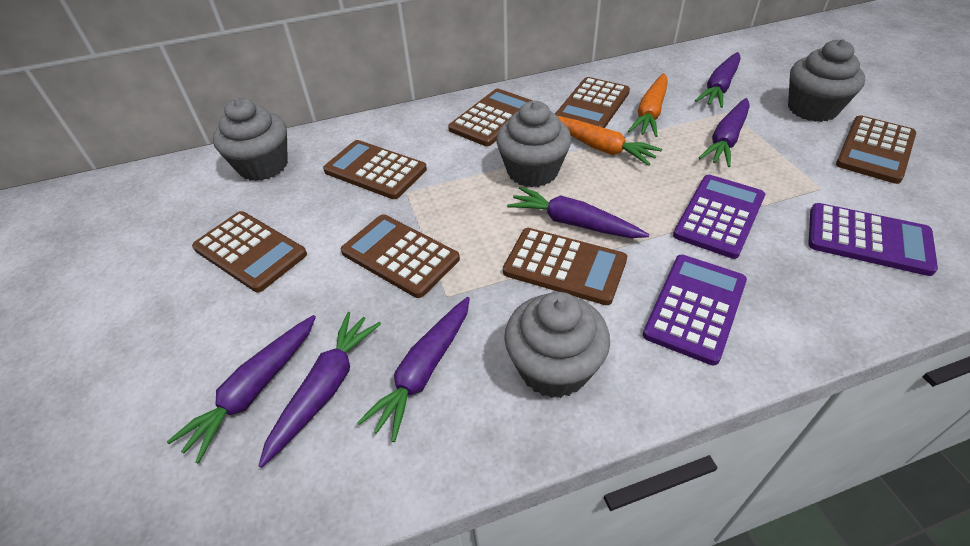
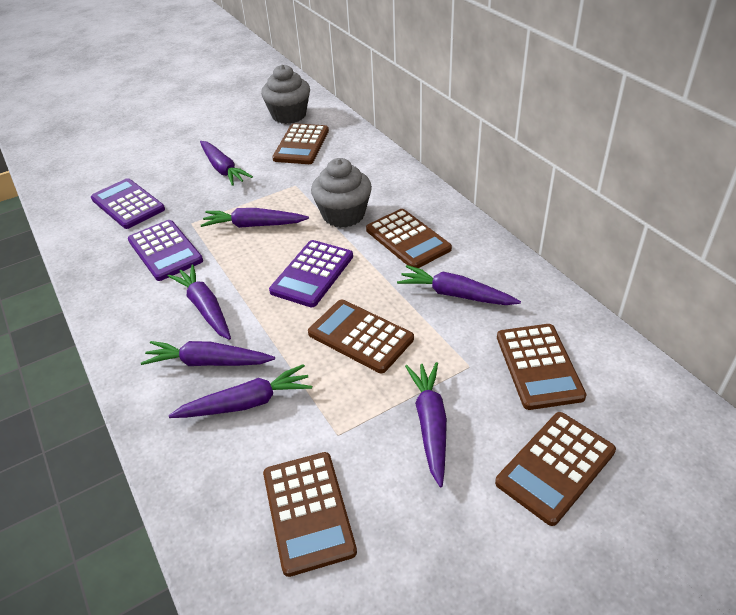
brown calculator: 7 -> 6
grey cupcake: 4 -> 2
orange carrot: 2 -> 0
purple carrot: 6 -> 7

